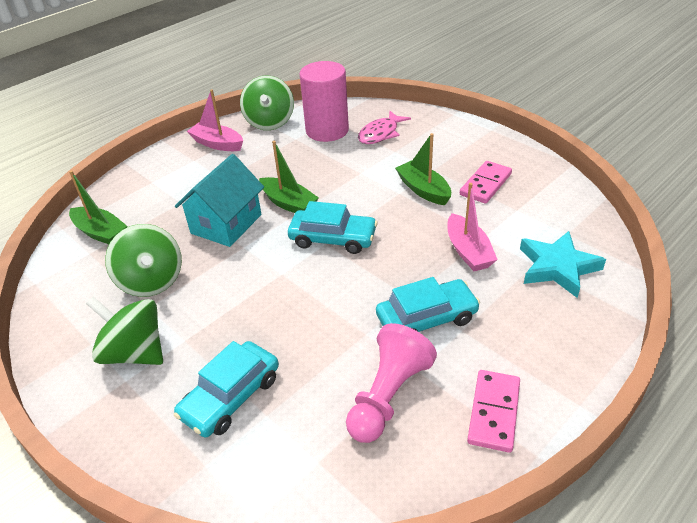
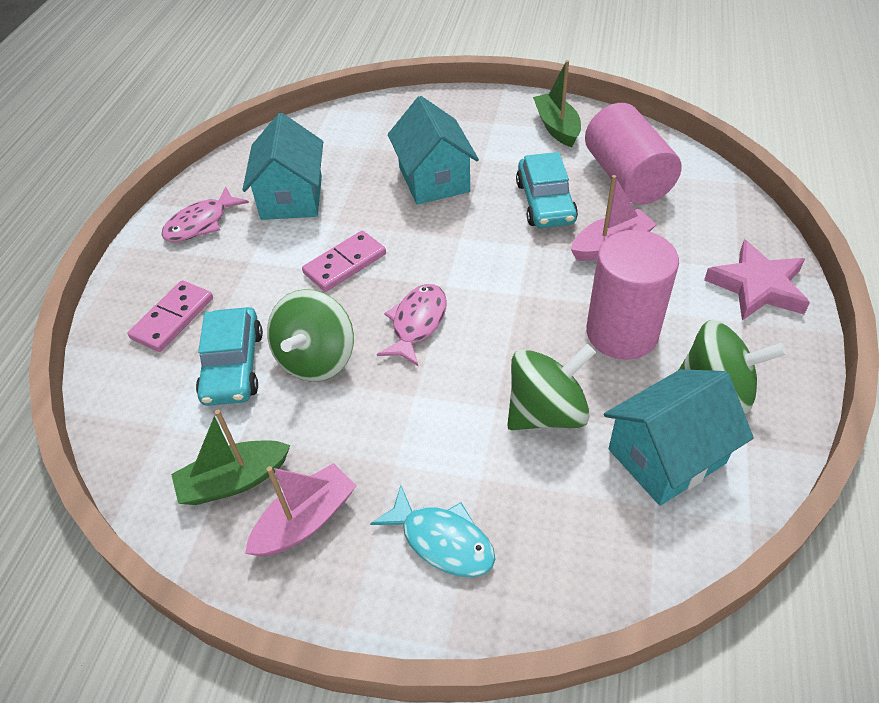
green boat: 3 -> 2
pink cylinder: 1 -> 2
pink fish: 1 -> 2
pink pawn: 1 -> 0
pink star: 0 -> 1
turquoise car: 3 -> 2
turquoise fish: 0 -> 1
turquoise house: 1 -> 3
turquoise star: 1 -> 0

